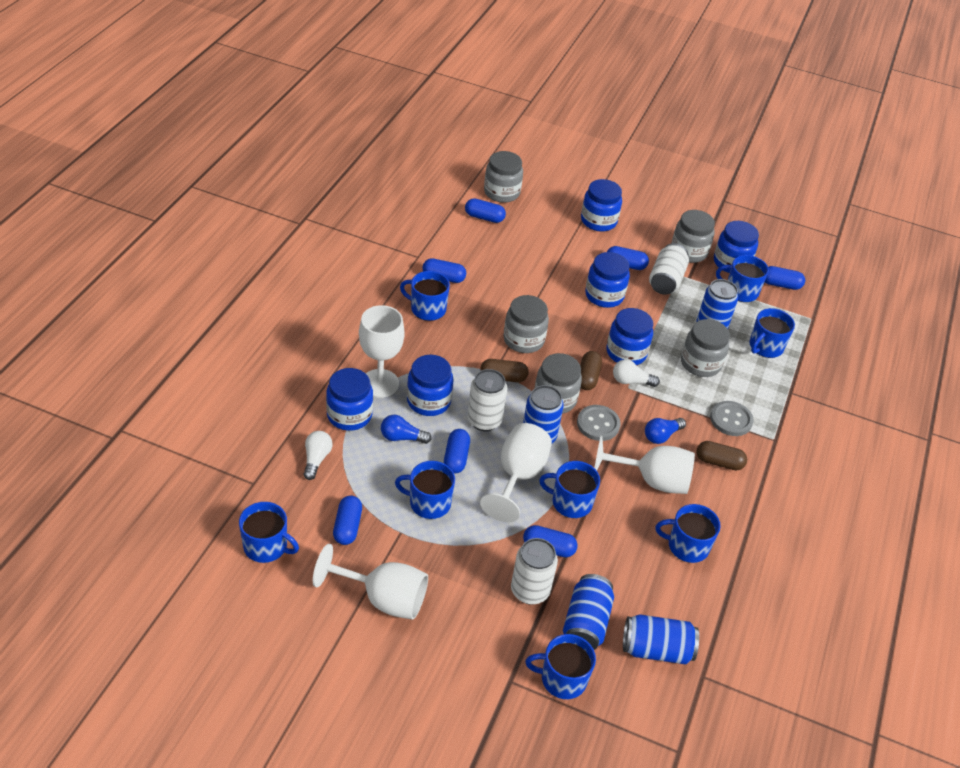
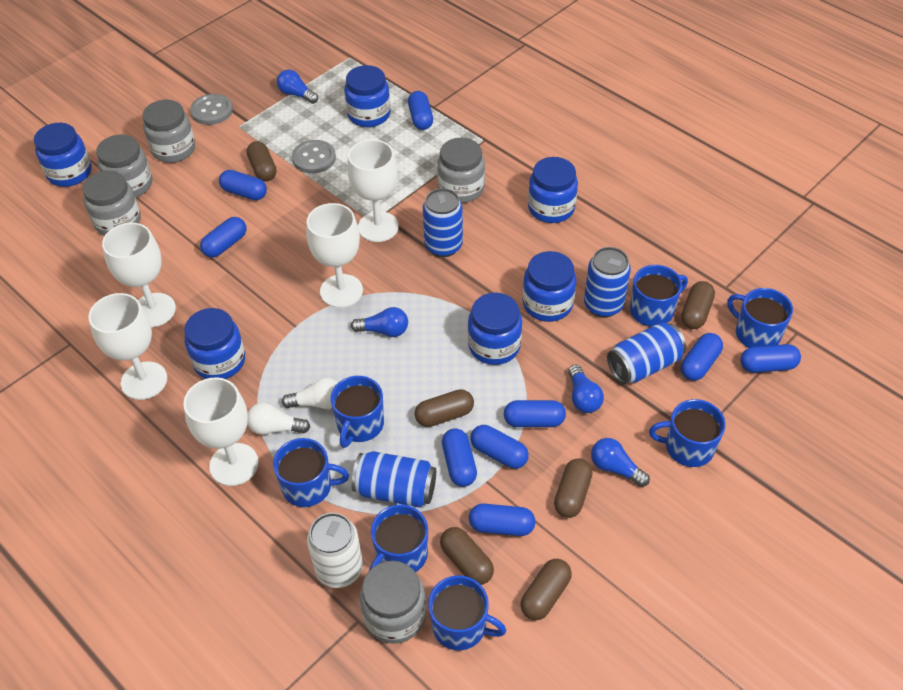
blue capsule: 7 -> 9
blue light bulb: 2 -> 4
blue mug: 8 -> 7
brown capsule: 3 -> 6
white can: 3 -> 1
white goblet: 4 -> 5

